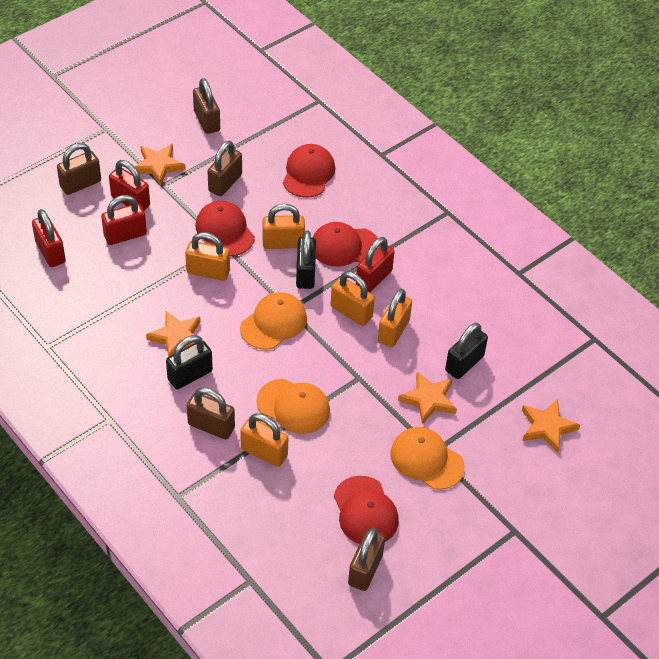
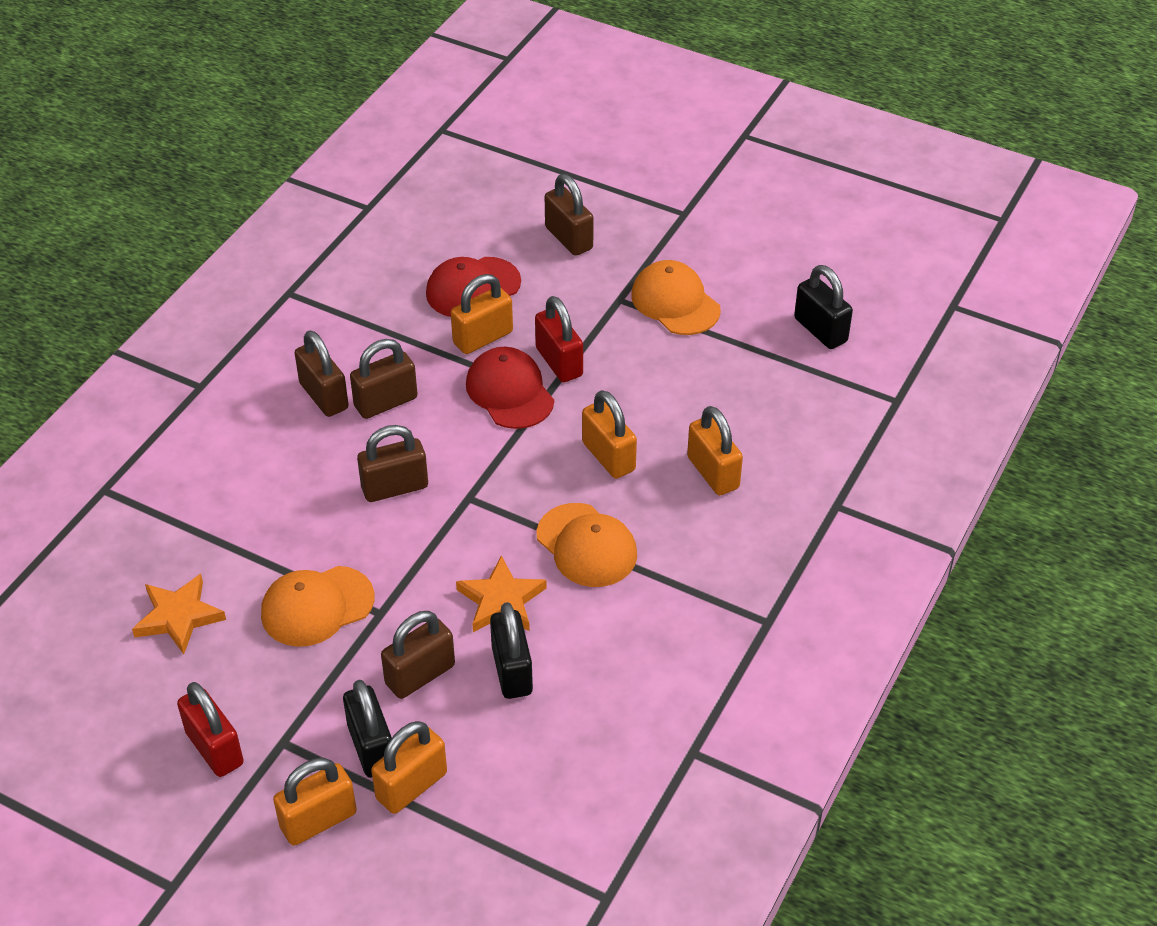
orange star: 4 -> 2
red cap: 4 -> 2
red padlock: 4 -> 2

